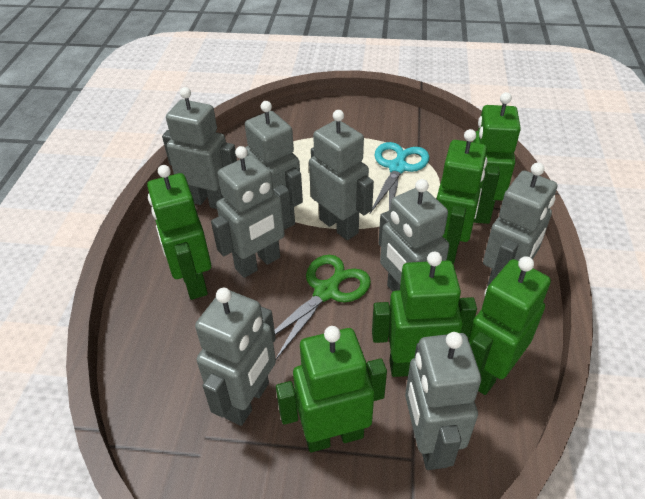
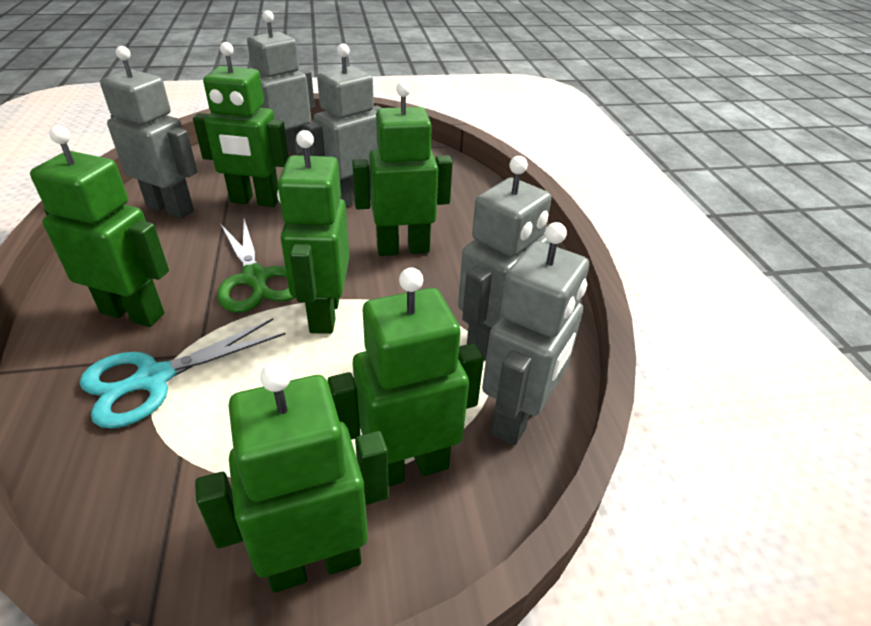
grey robot: 8 -> 5

